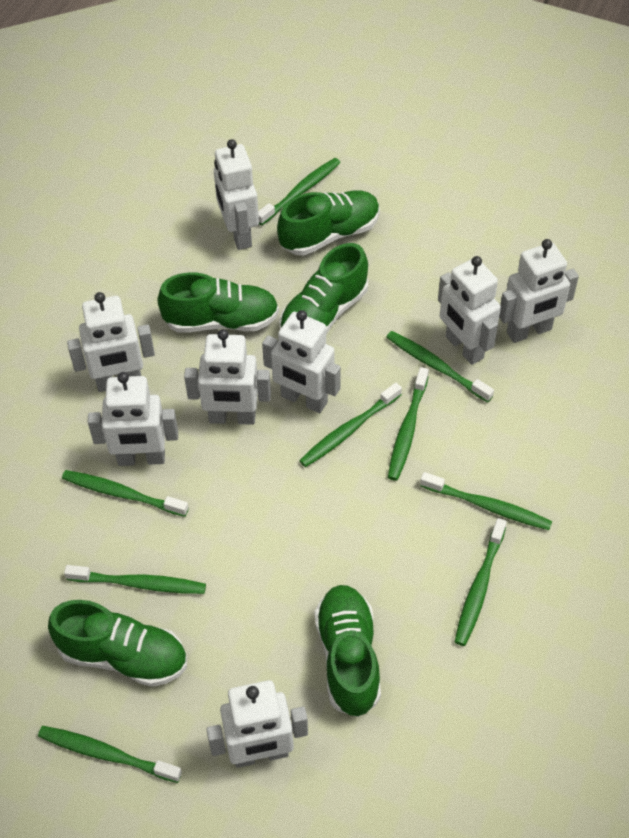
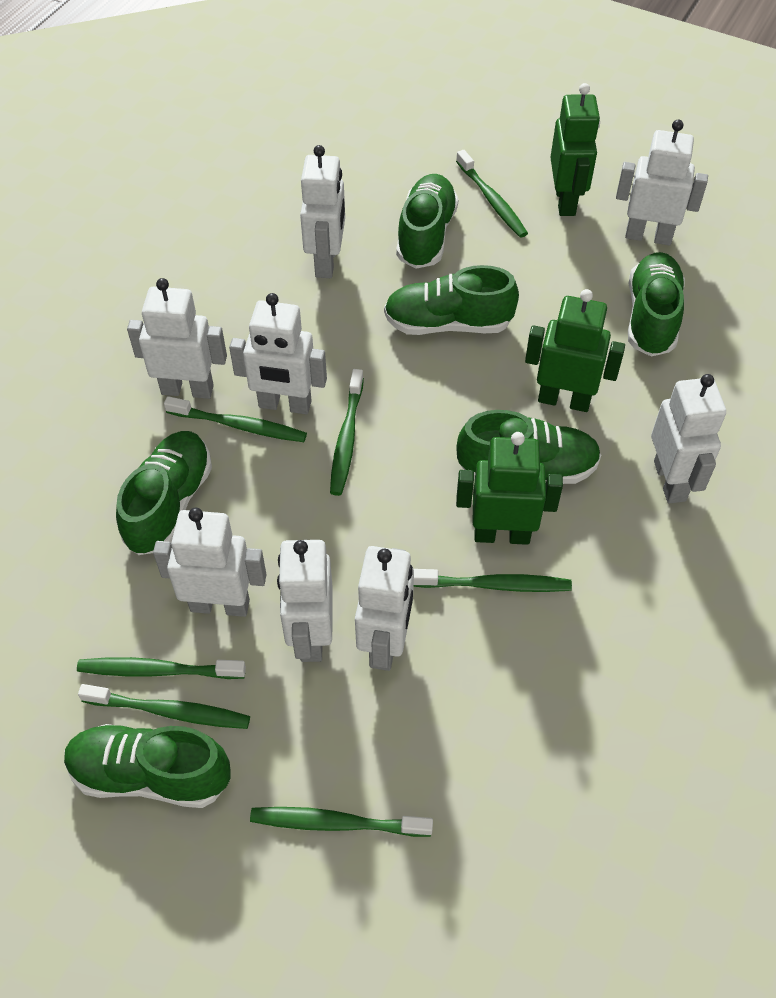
green robot: 0 -> 3
green shoe: 5 -> 6
green toothbrush: 9 -> 7

